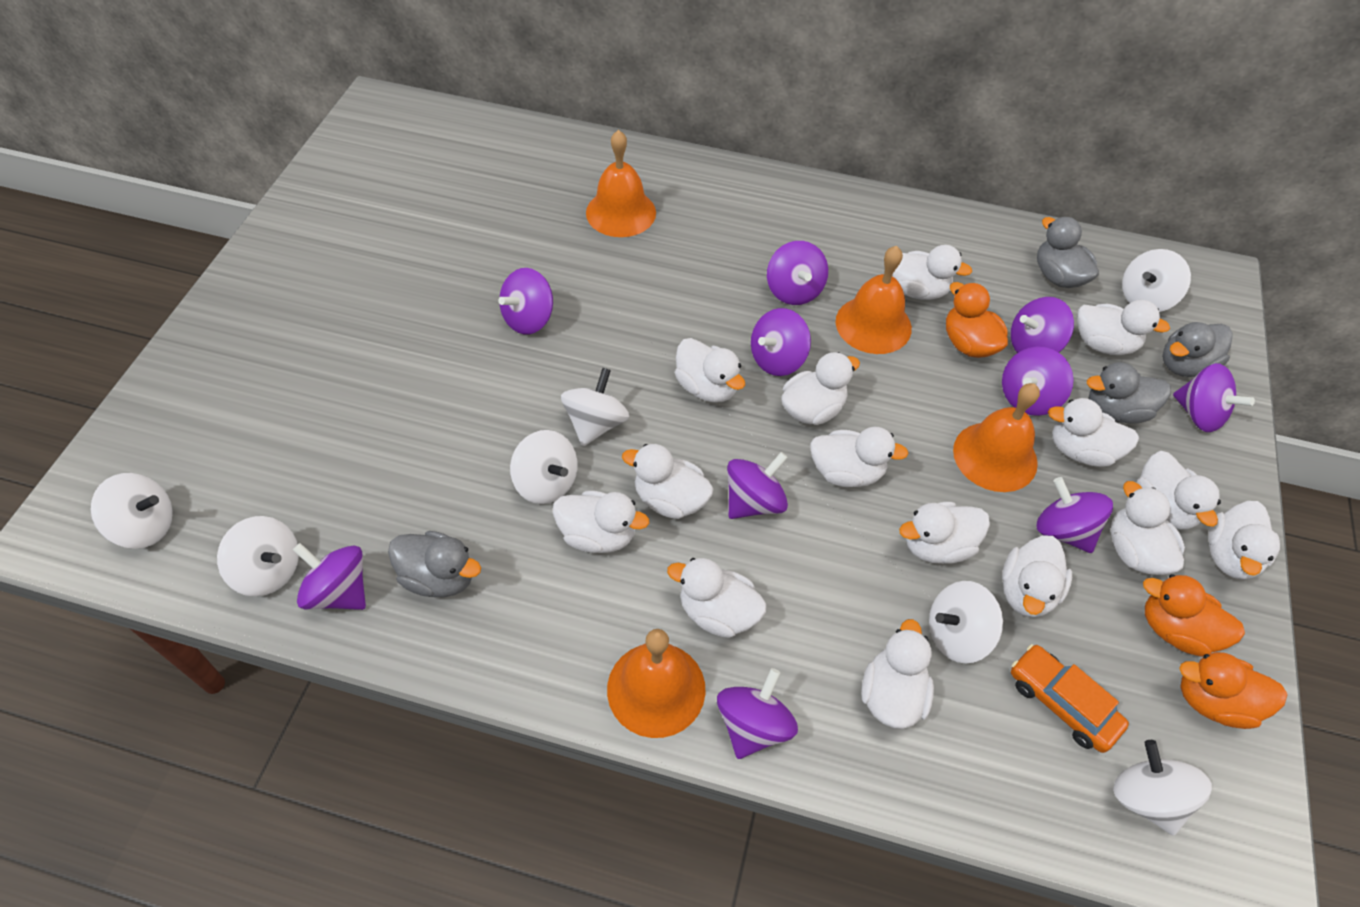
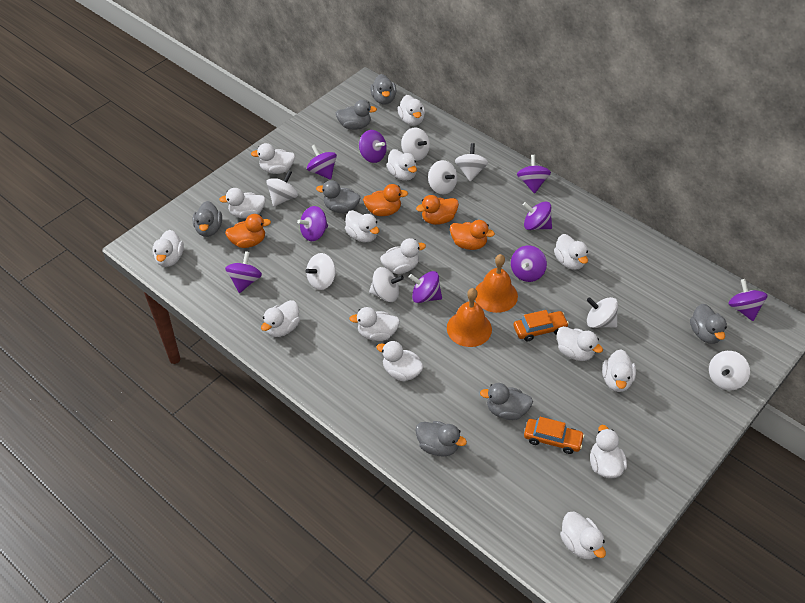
grey duck: 4 -> 7
orange bell: 4 -> 2
orange car: 1 -> 2
orange duck: 3 -> 4
purple spinning top: 10 -> 9
white spinning top: 7 -> 8

